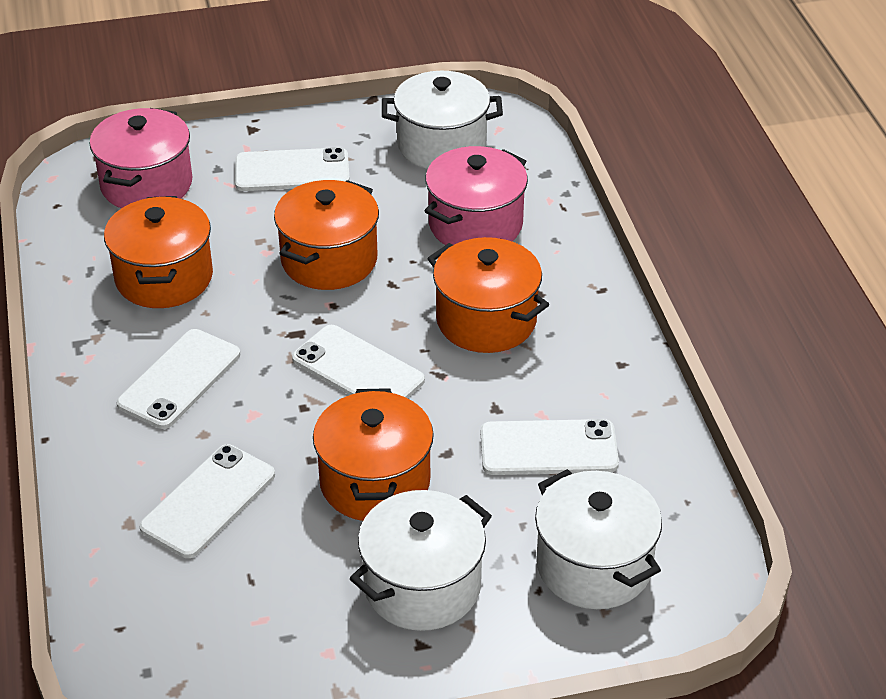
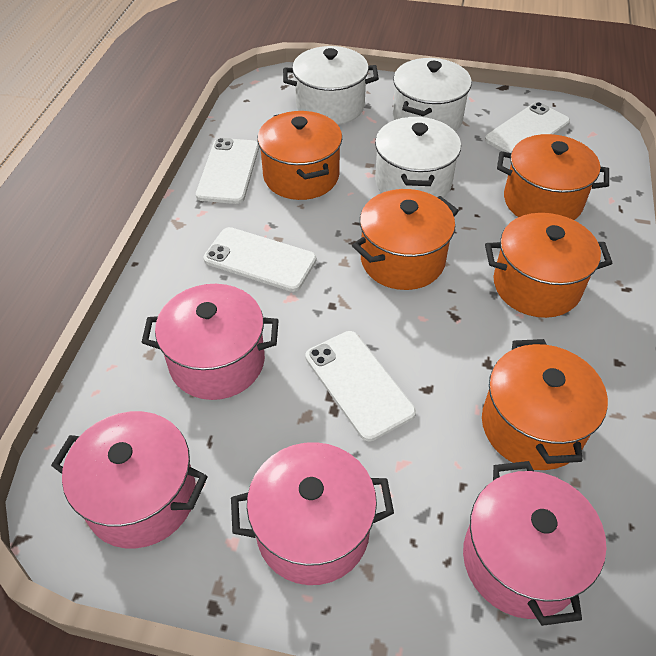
orange pot: 4 -> 5
pink pot: 2 -> 4
white phone: 5 -> 4

